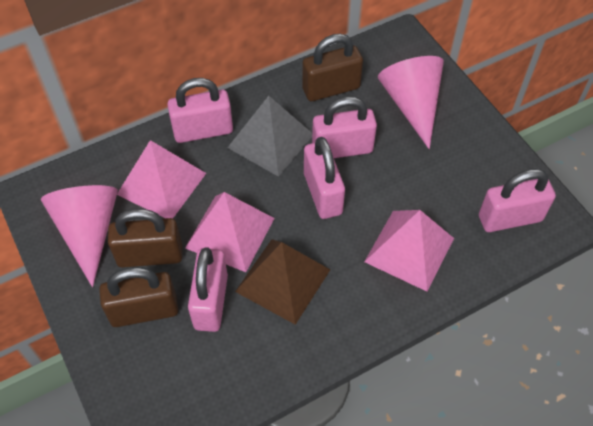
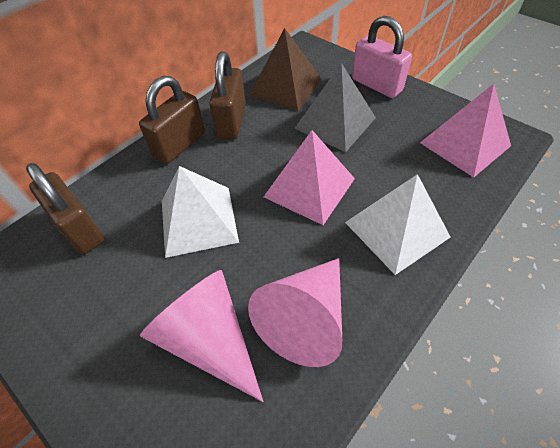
pink padlock: 5 -> 1
pink pyramid: 3 -> 2
white pyramid: 0 -> 2

